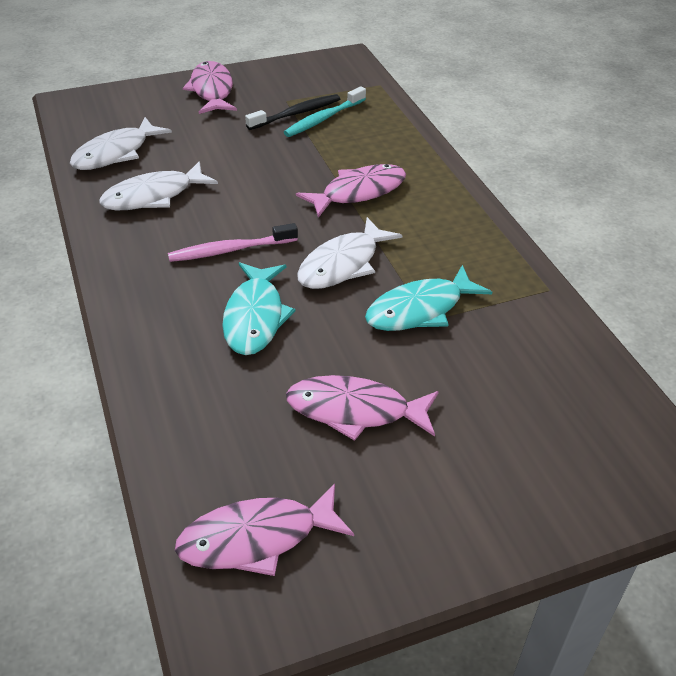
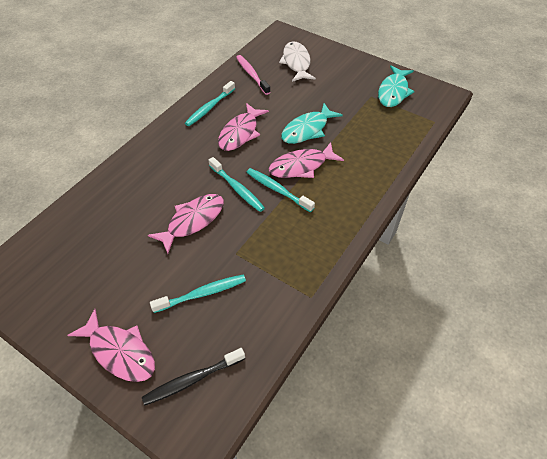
turquoise toothbrush: 1 -> 4
white fish: 3 -> 1

